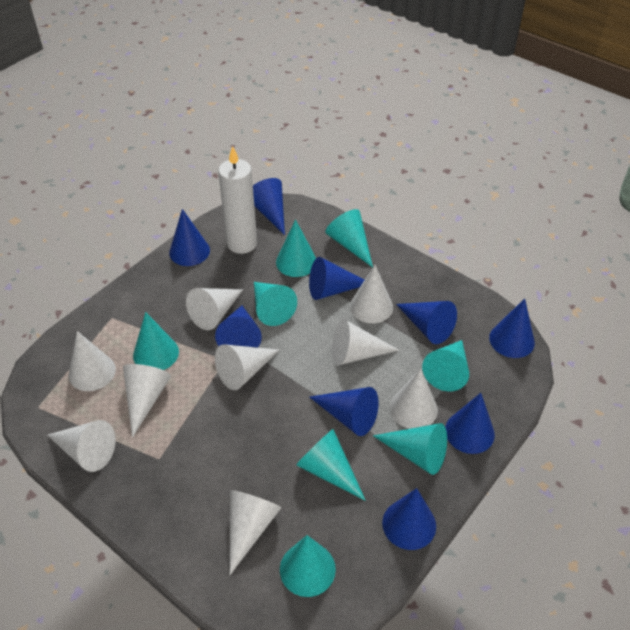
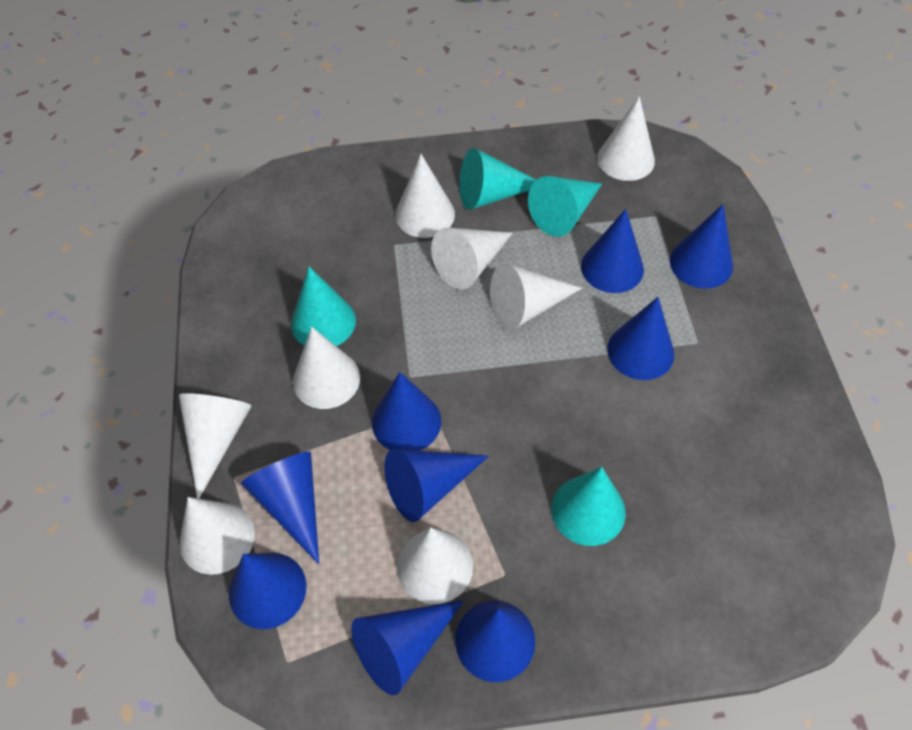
turquoise cone: 8 -> 4
white candle: 1 -> 0
white cone: 9 -> 8

